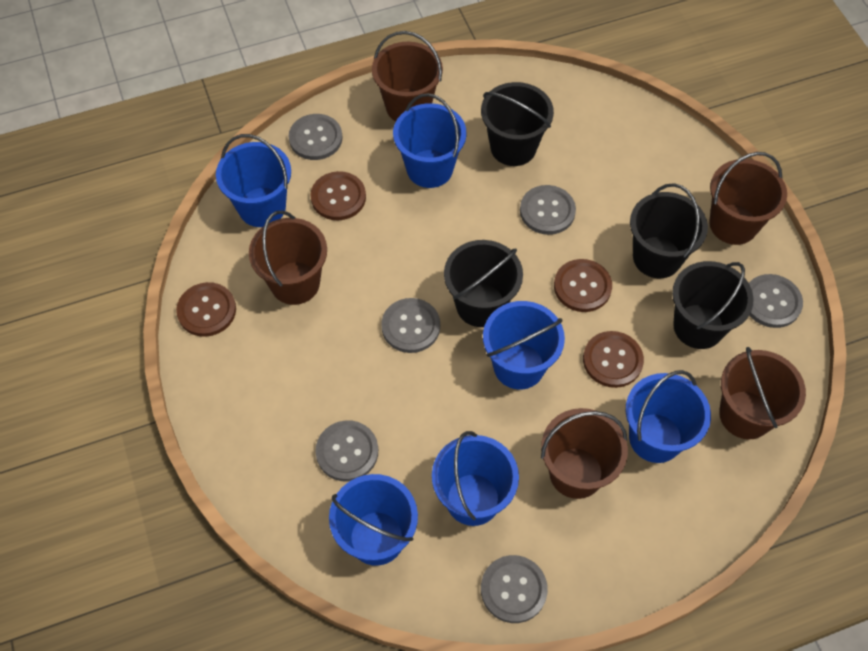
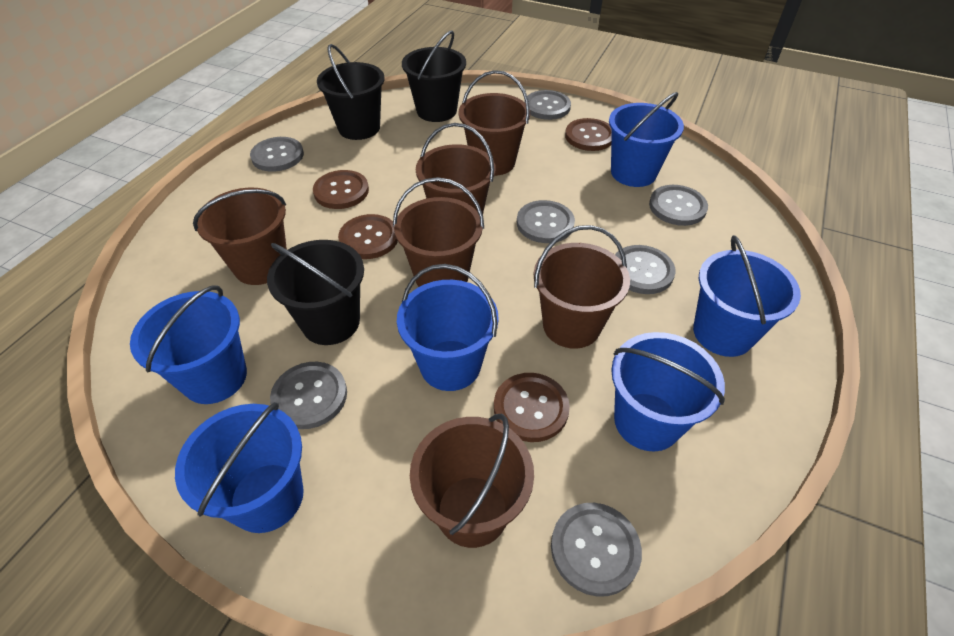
black bucket: 4 -> 3
brown bucket: 5 -> 6
grey button: 6 -> 7

